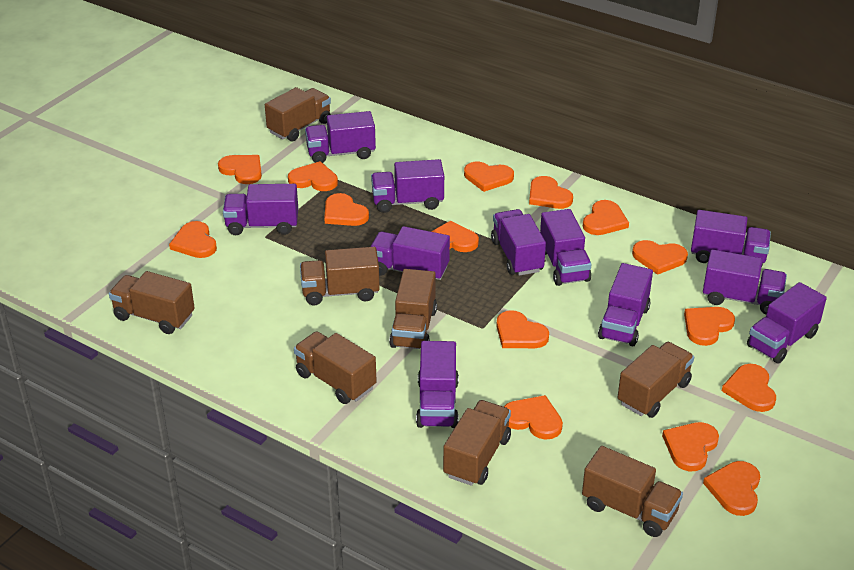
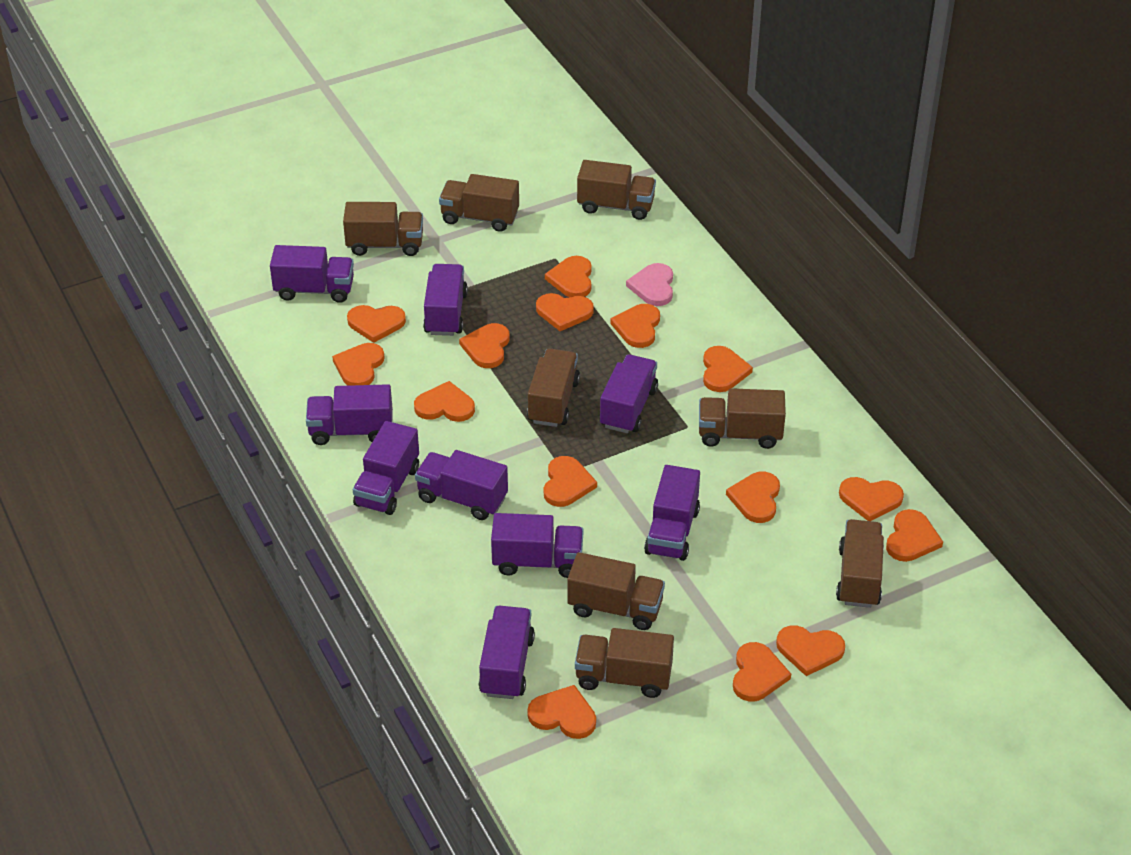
pink heart: 0 -> 1
purple truck: 11 -> 9

